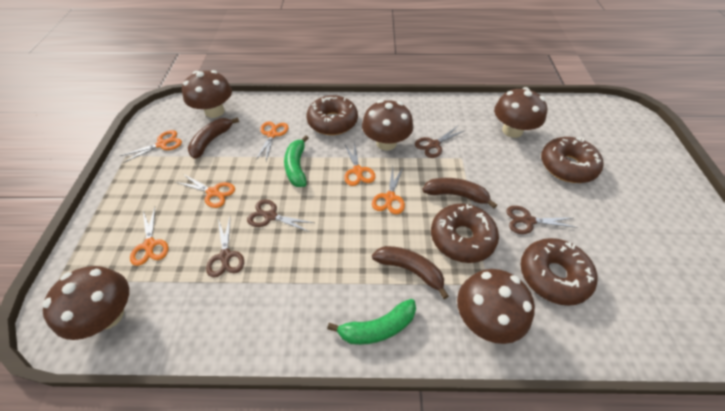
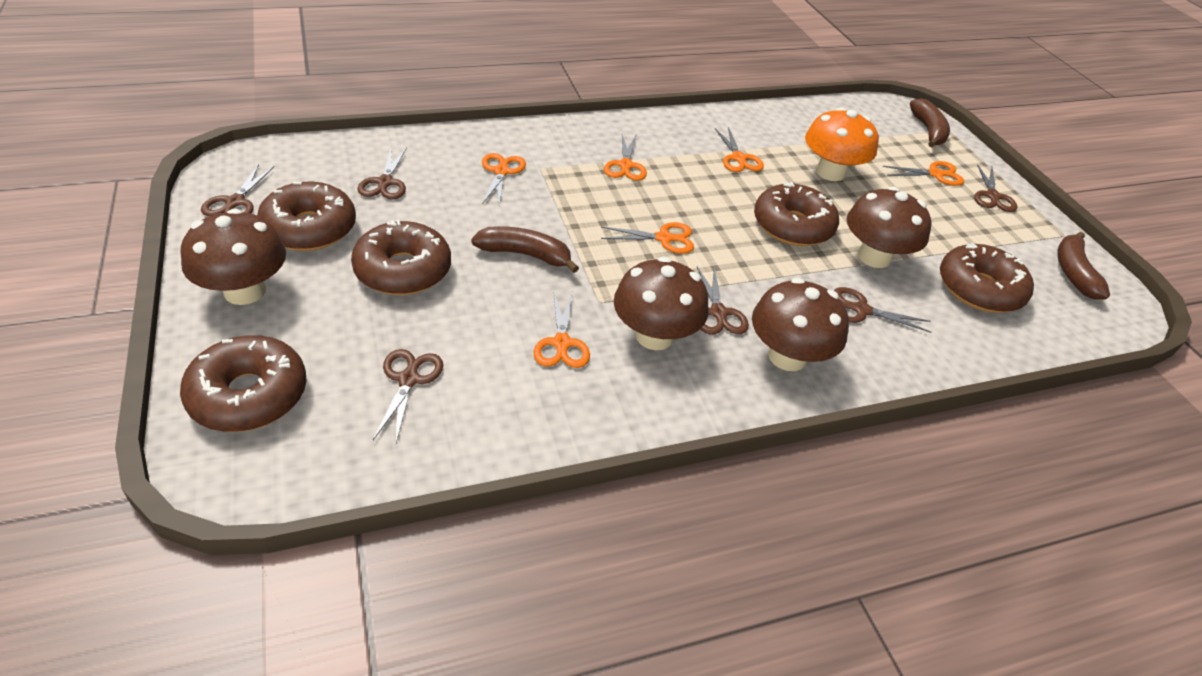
brown donut: 4 -> 5
brown mushroom: 5 -> 4
brown scissors: 4 -> 6
green banana: 2 -> 0
orange mushroom: 0 -> 1

